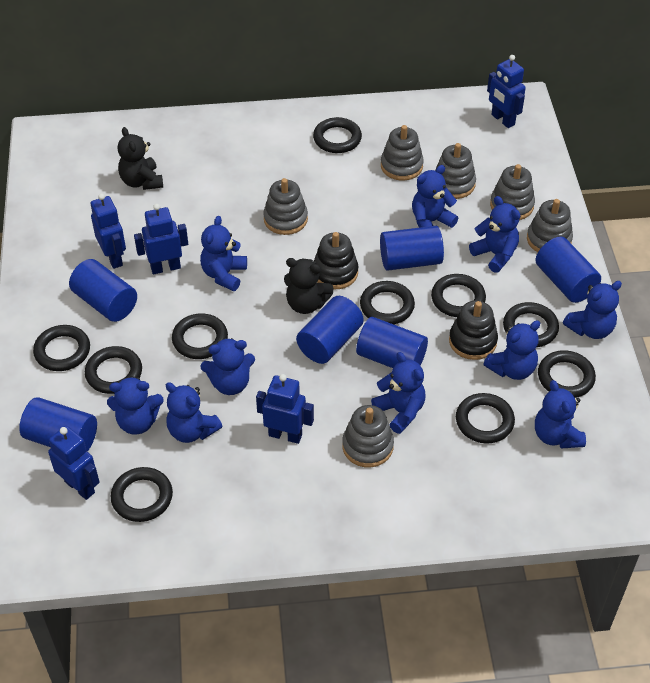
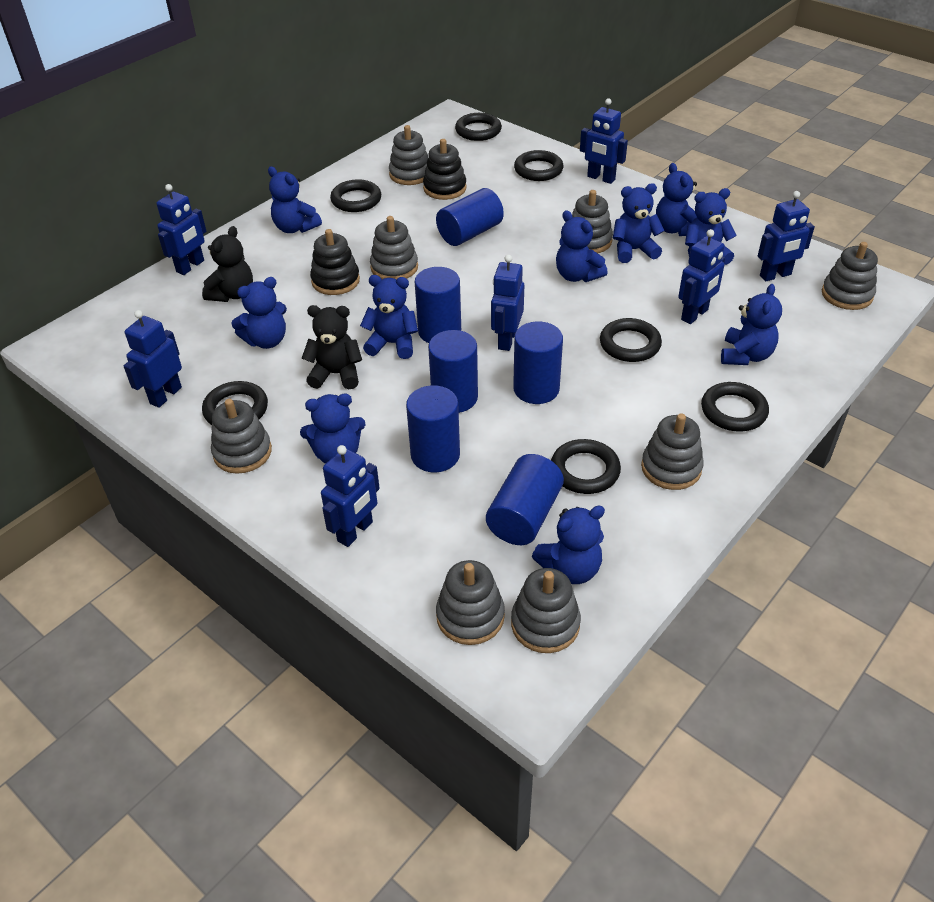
black ring: 10 -> 7
blue robot: 5 -> 7
grey stacking toy: 6 -> 8

